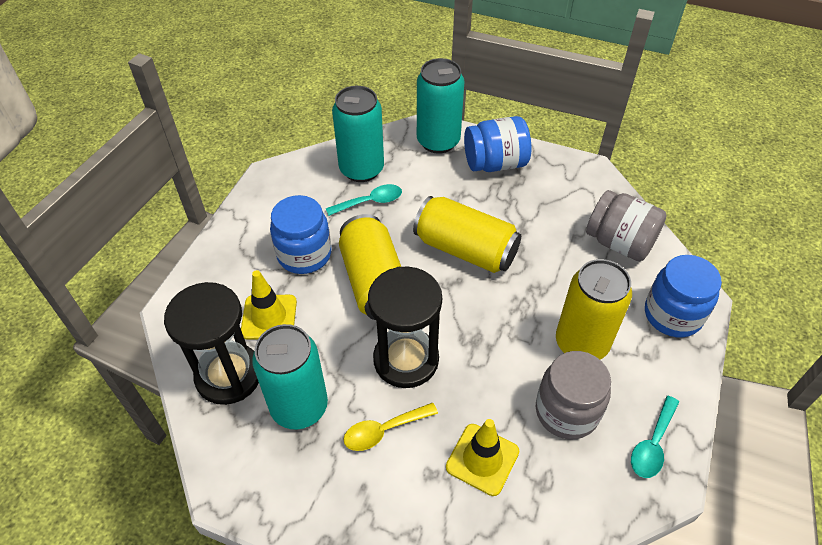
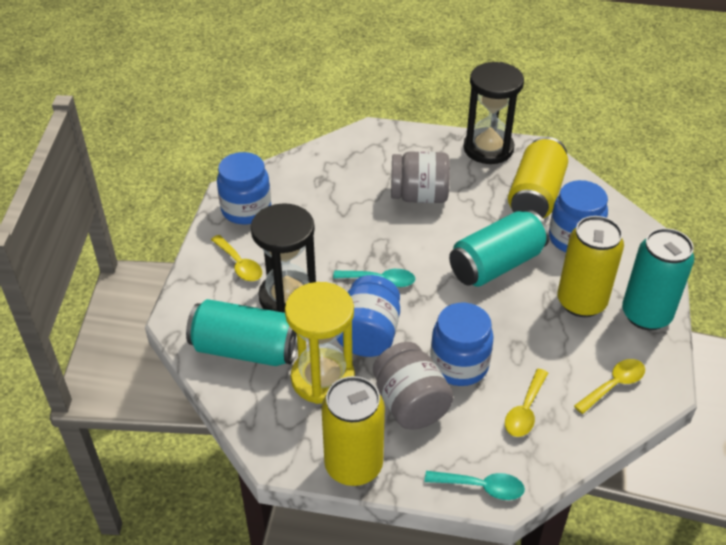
blue jar: 3 -> 4
yellow hourglass: 0 -> 1
yellow spoon: 1 -> 3
yellow traffic cone: 2 -> 0

